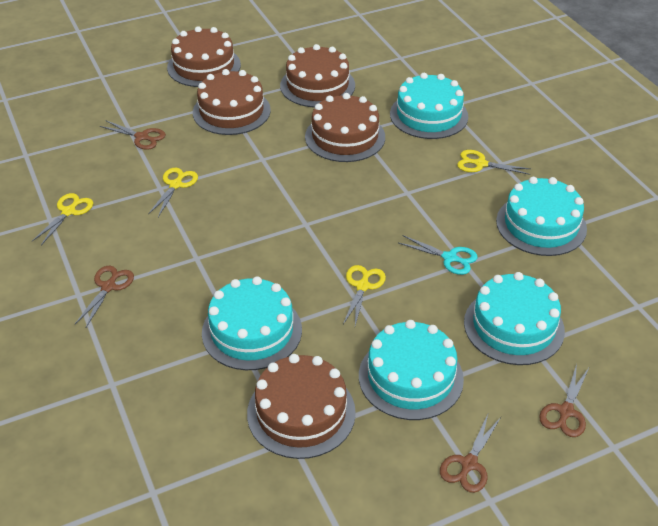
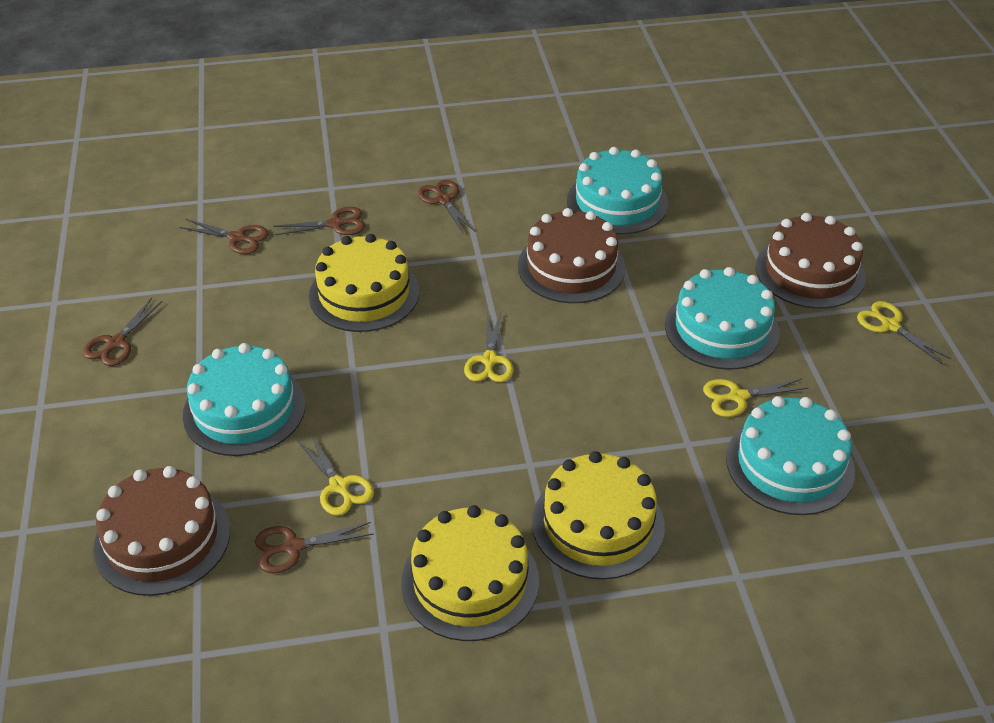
brown cake: 5 -> 3
brown scissors: 4 -> 5
turquoise cake: 5 -> 4
turquoise scissors: 1 -> 0
yellow cake: 0 -> 3

